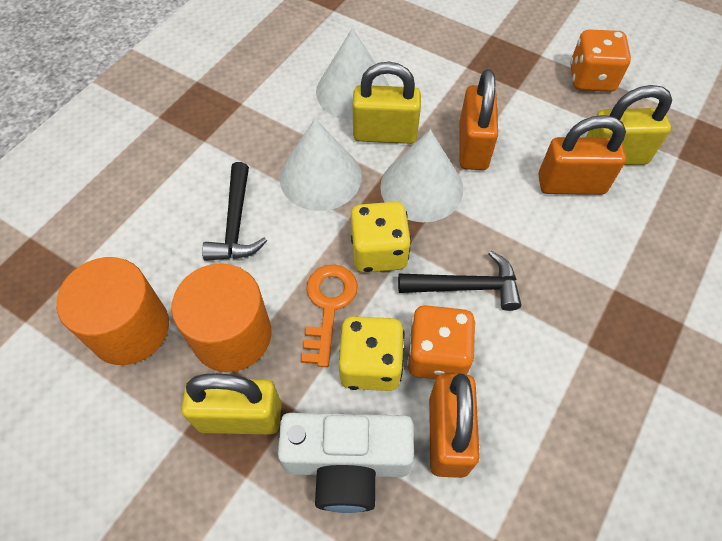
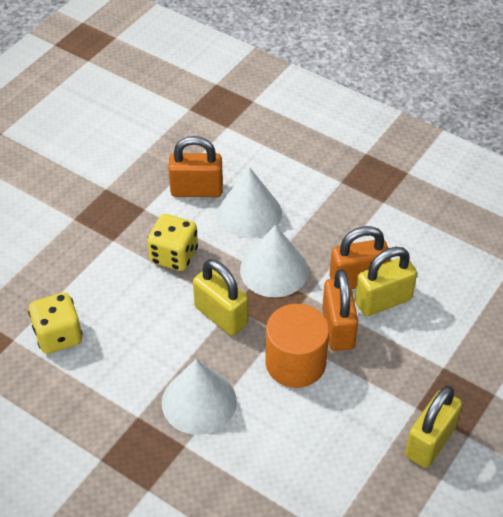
black hammer: 2 -> 0
orange cylinder: 2 -> 1
orange dice: 2 -> 0
orange key: 1 -> 0
white camera: 1 -> 0

